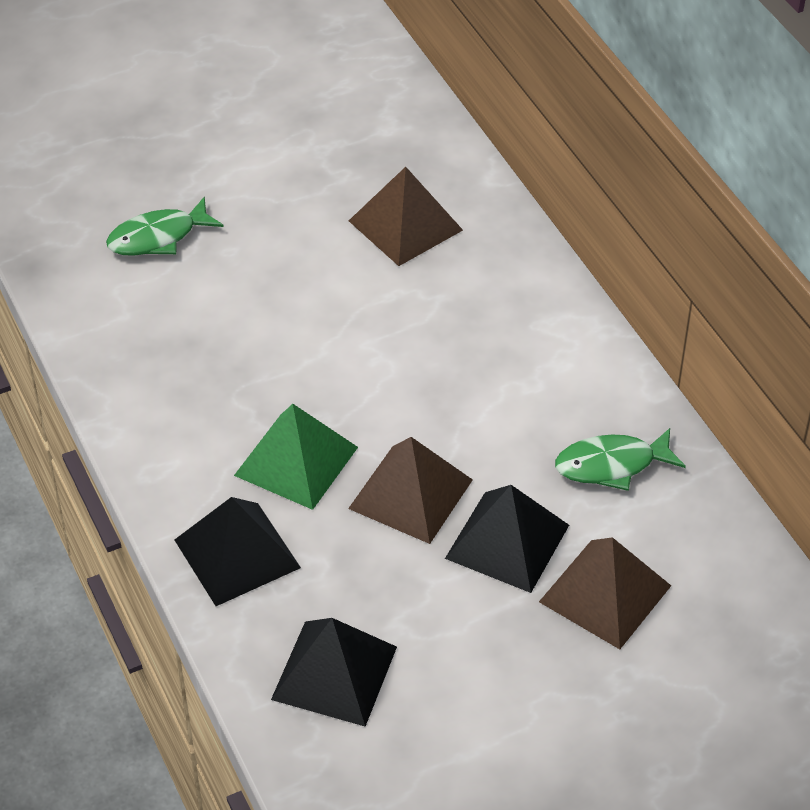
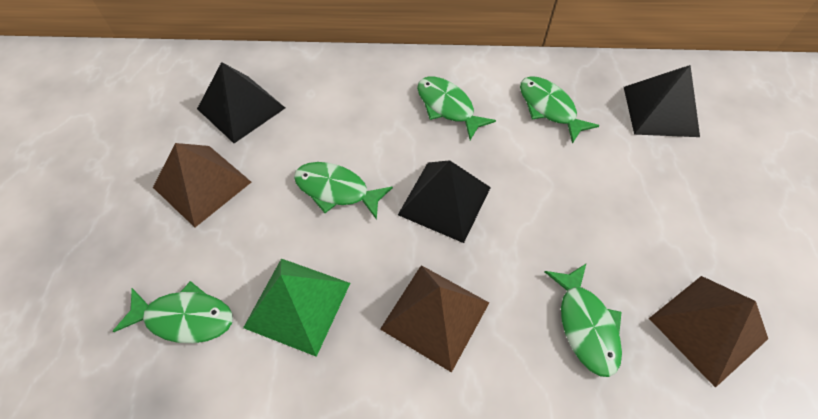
green fish: 2 -> 5

